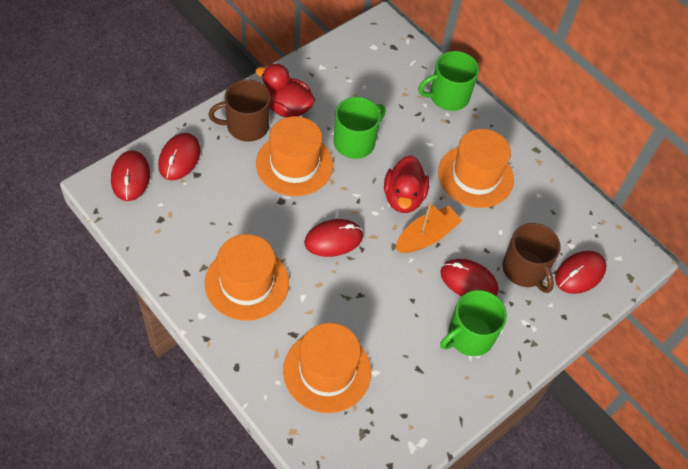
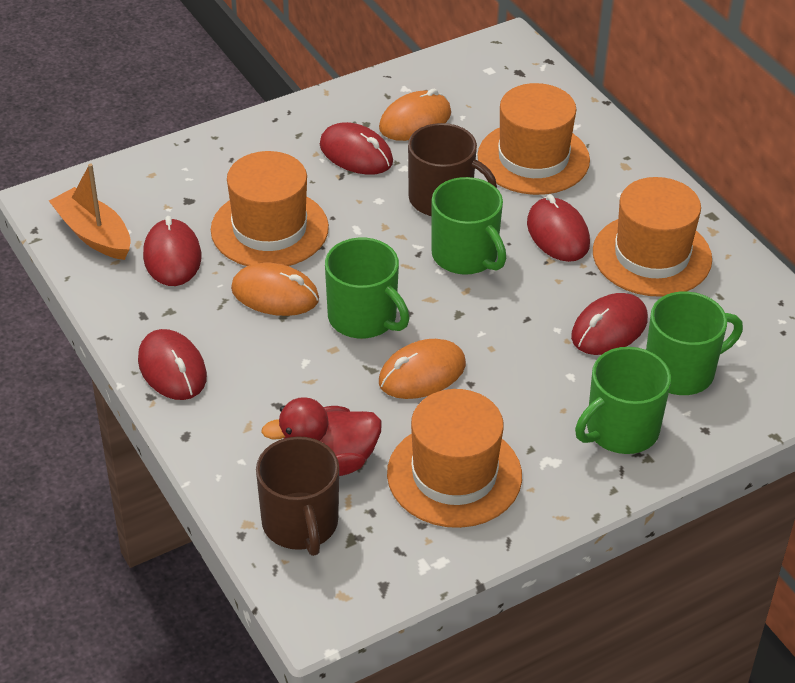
green mug: 3 -> 4
orange mouse: 0 -> 3
red duck: 2 -> 1

